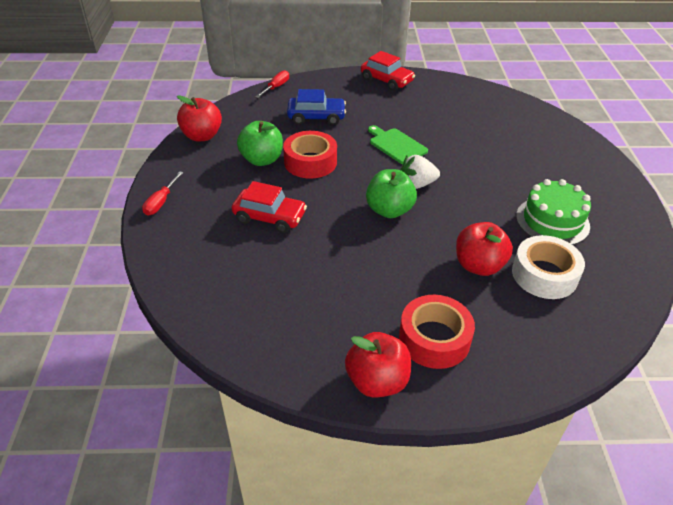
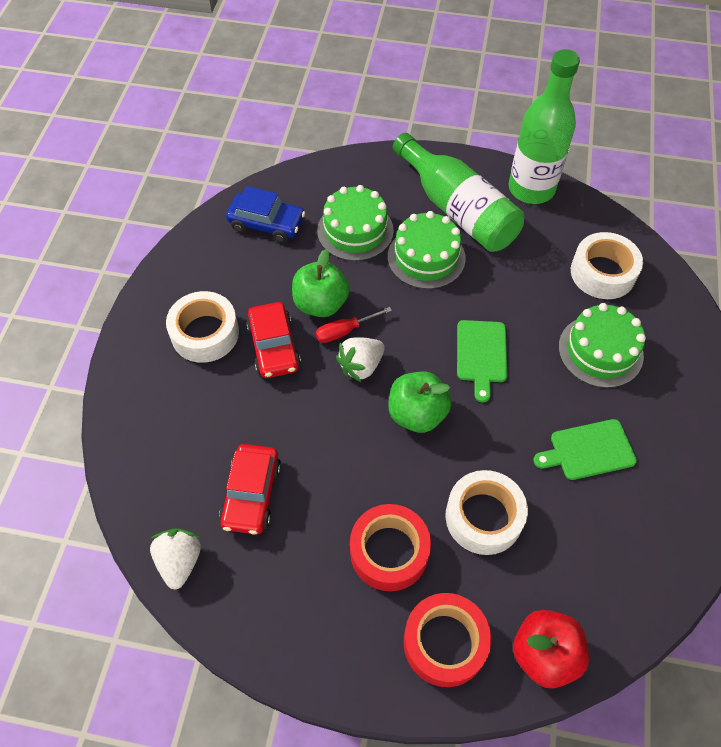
green bottle: 0 -> 2
green cake: 1 -> 3
green cutting board: 1 -> 2
red apple: 3 -> 1
red screwdriver: 2 -> 1
white strawberry: 1 -> 2
white tape: 1 -> 3

